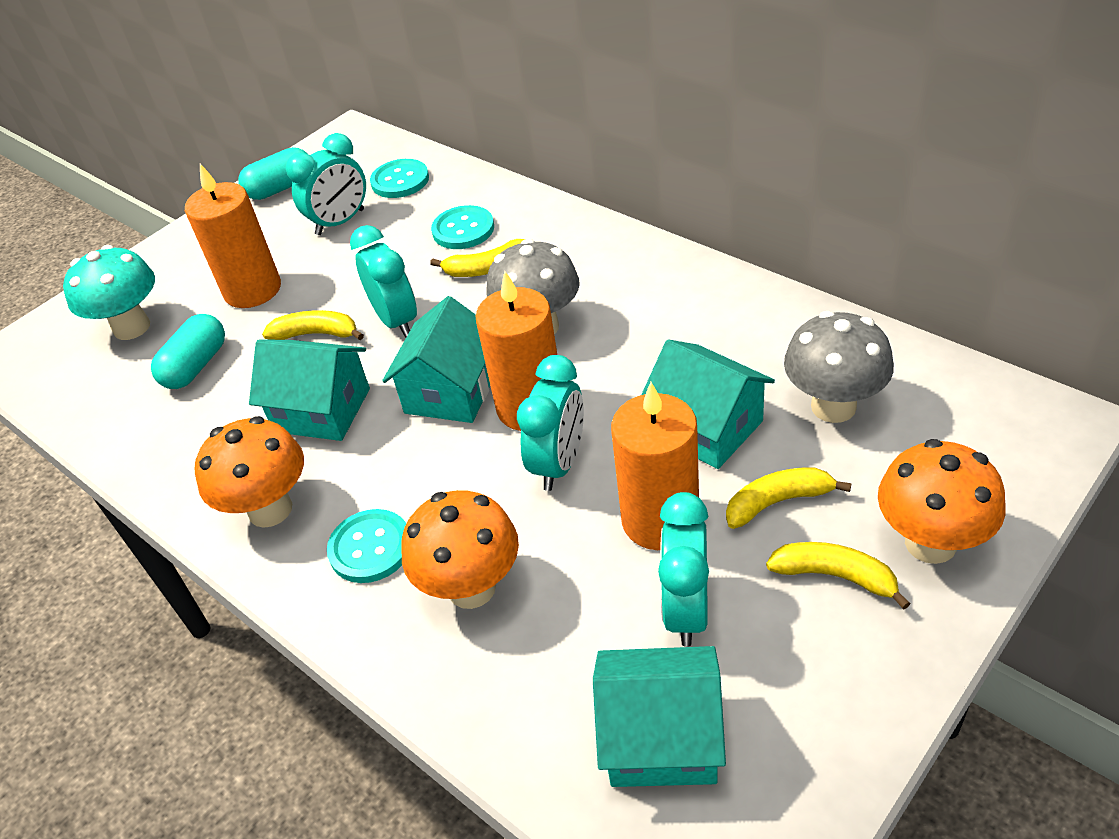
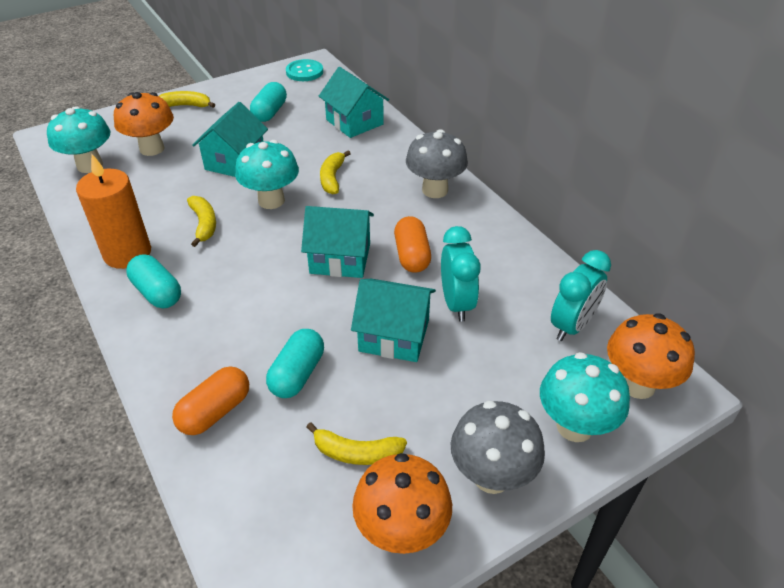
orange candle: 3 -> 1
orange capsule: 0 -> 2
turquoise button: 3 -> 1
turquoise capsule: 2 -> 3
turquoise clock: 4 -> 2
turquoise mushroom: 1 -> 3

